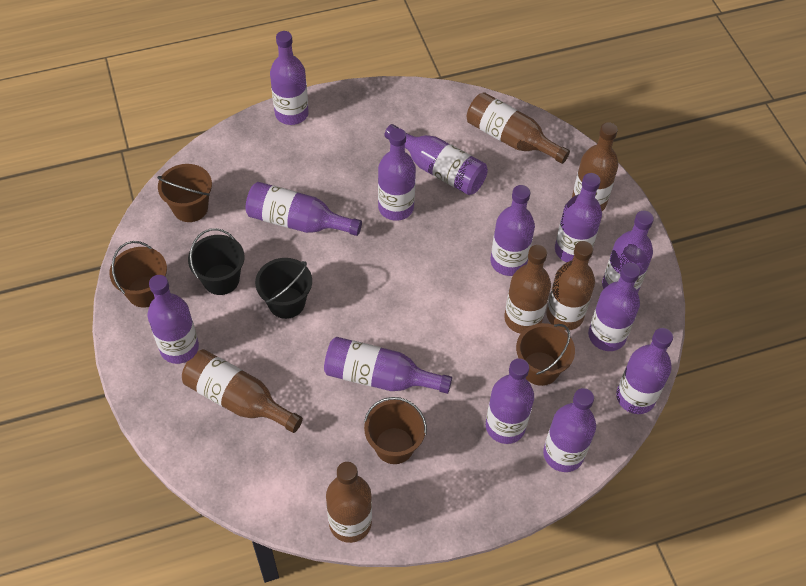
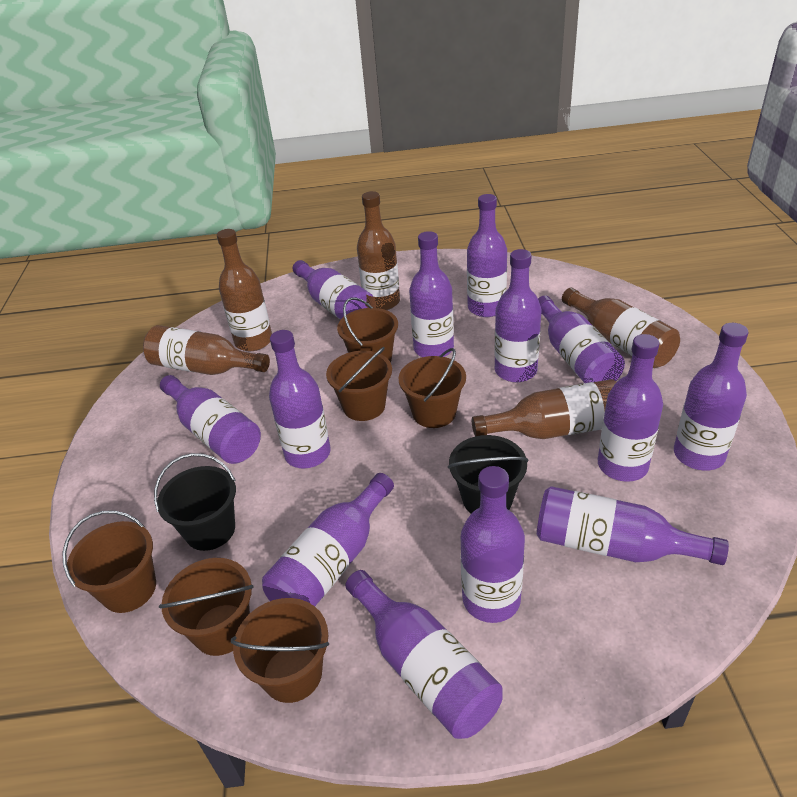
brown bottle: 6 -> 5
brown bucket: 4 -> 6

